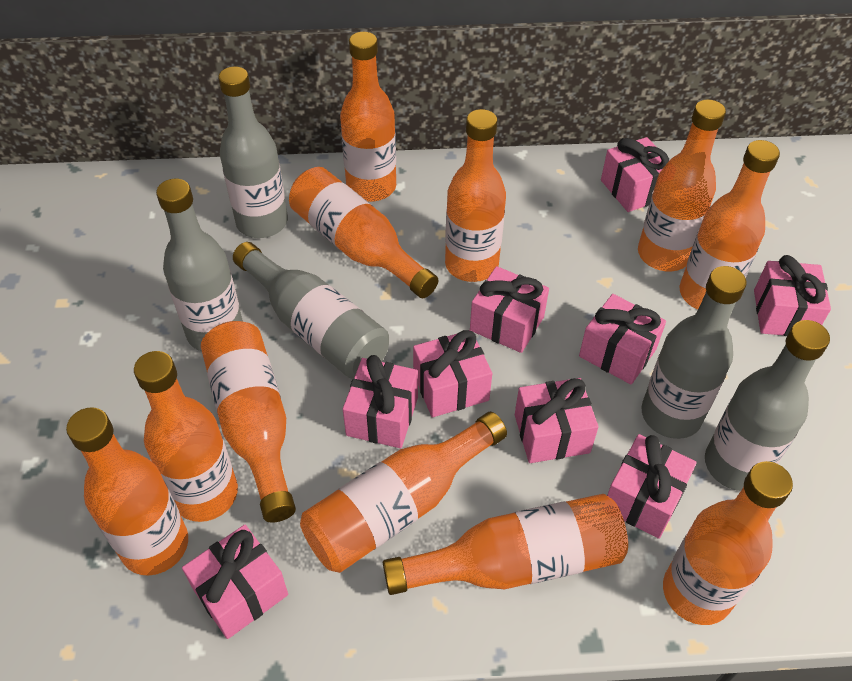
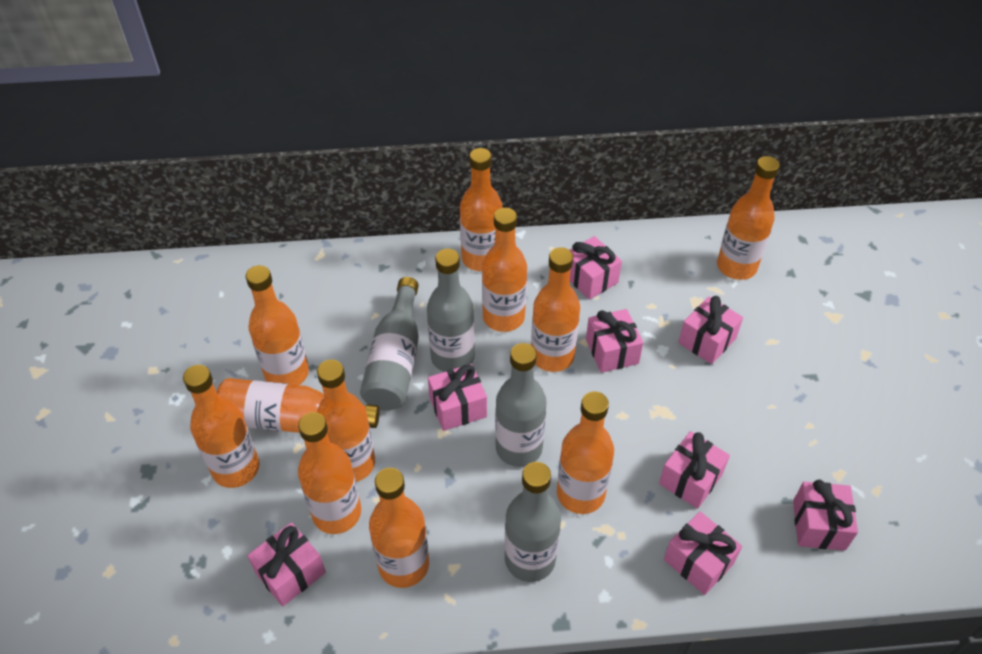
grey bottle: 5 -> 4
pink gift: 9 -> 8

